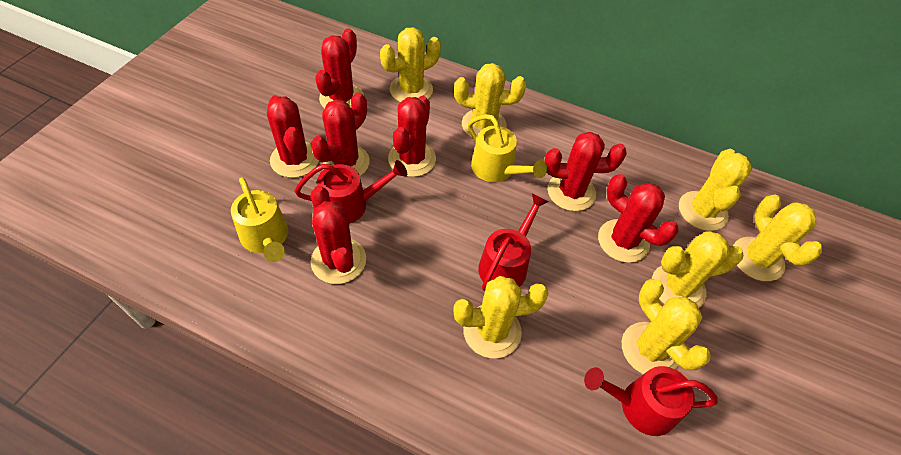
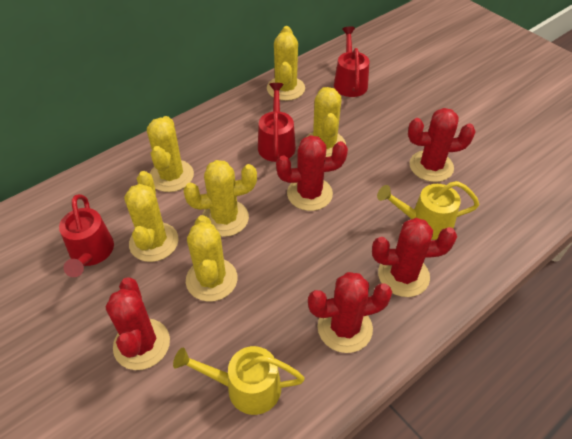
red cactus: 7 -> 5
yellow cactus: 7 -> 6

